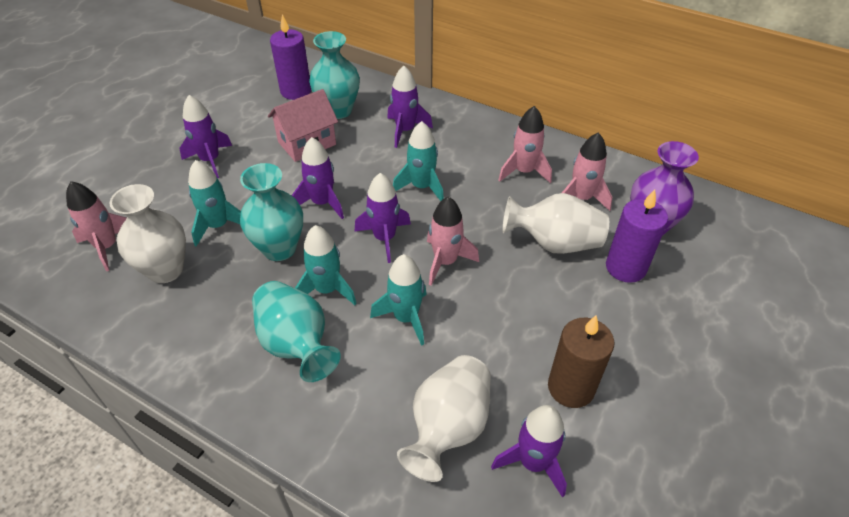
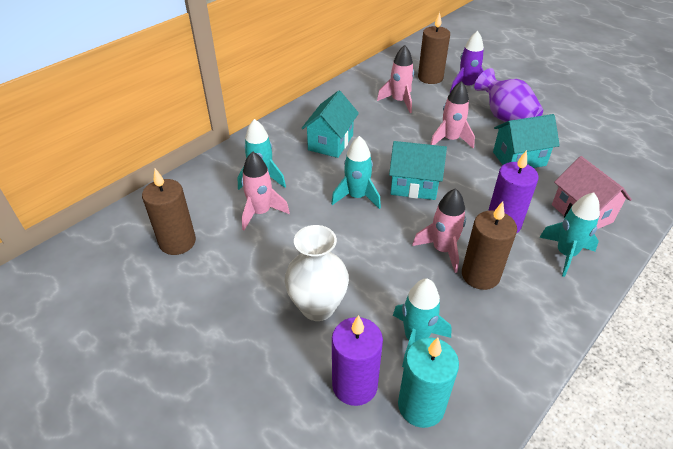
brown candle: 1 -> 3
purple rocket: 5 -> 1
turquoise candle: 0 -> 1
turquoise house: 0 -> 3
turquoise vase: 3 -> 0
white vase: 3 -> 1

